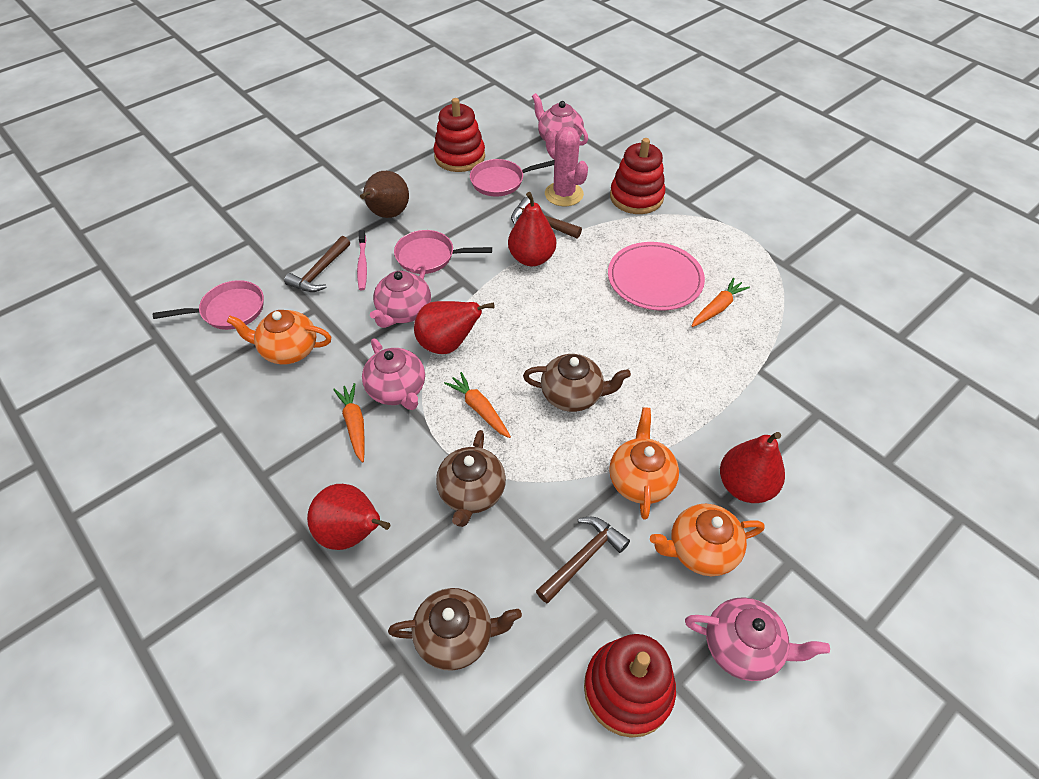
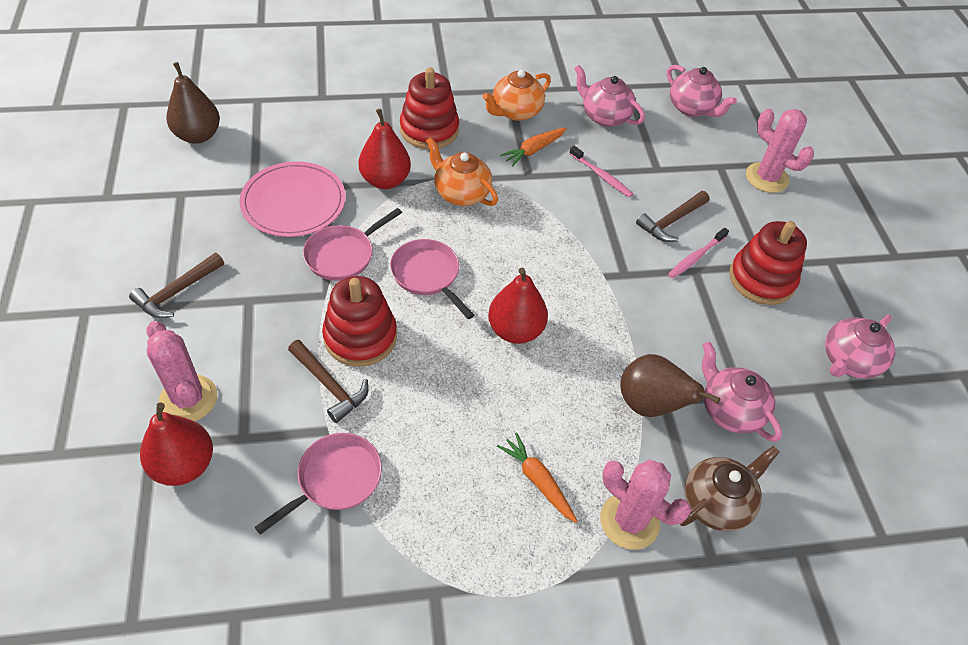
brown pear: 1 -> 2
brown teapot: 3 -> 1
orange carrot: 3 -> 2
orange teapot: 3 -> 2
pink cactus: 1 -> 3
pink toothbrush: 1 -> 2
red pear: 4 -> 3

